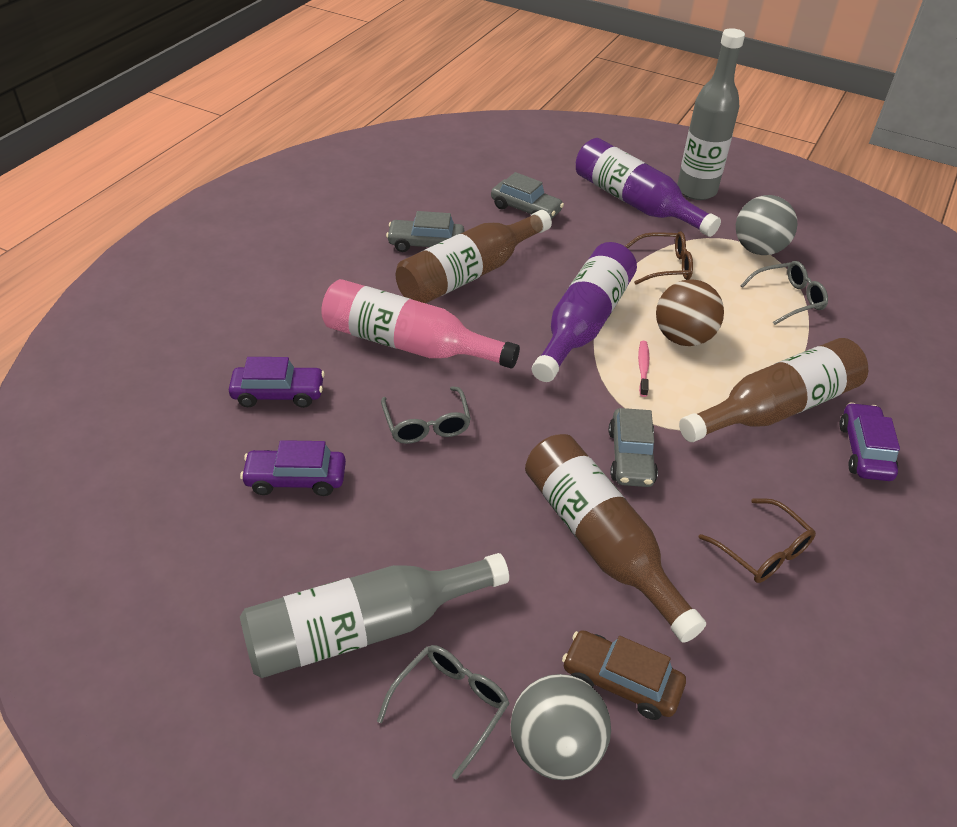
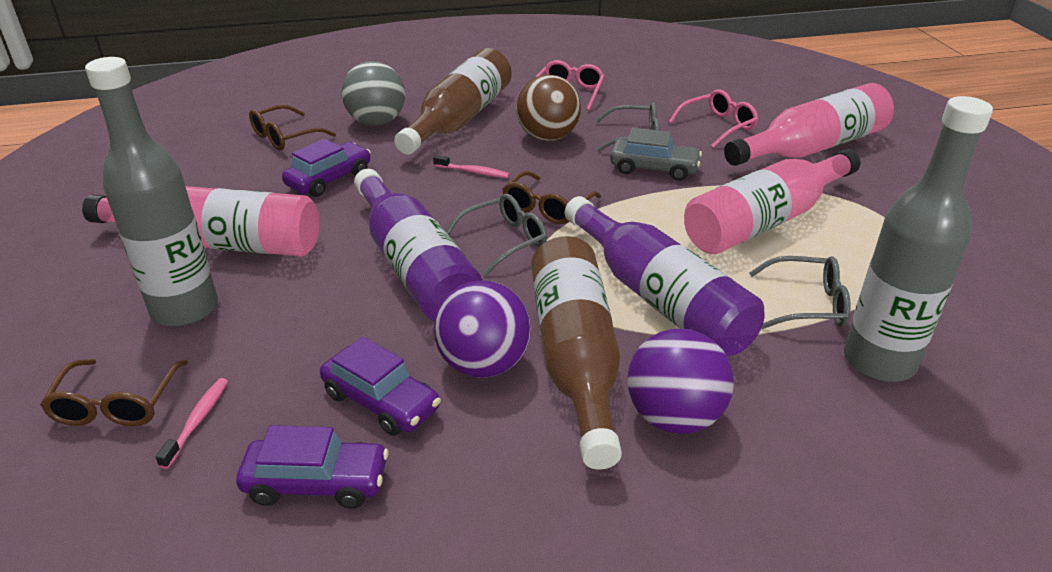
brown bottle: 3 -> 2
brown car: 1 -> 0
brown glasses: 2 -> 3
grey ball: 2 -> 1
grey car: 3 -> 1
pink bottle: 1 -> 3
pink glasses: 0 -> 2
pink toothbrush: 1 -> 2
purple ball: 0 -> 2

